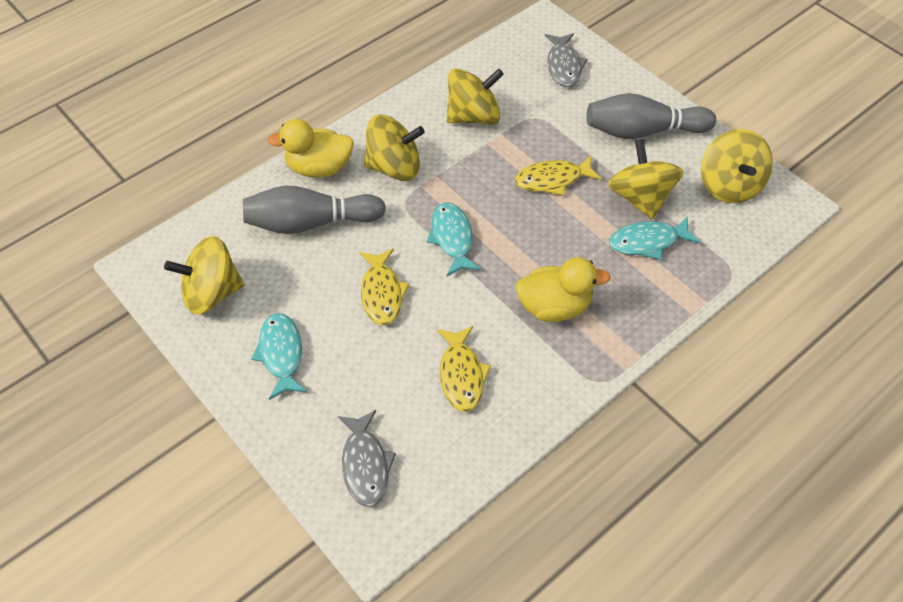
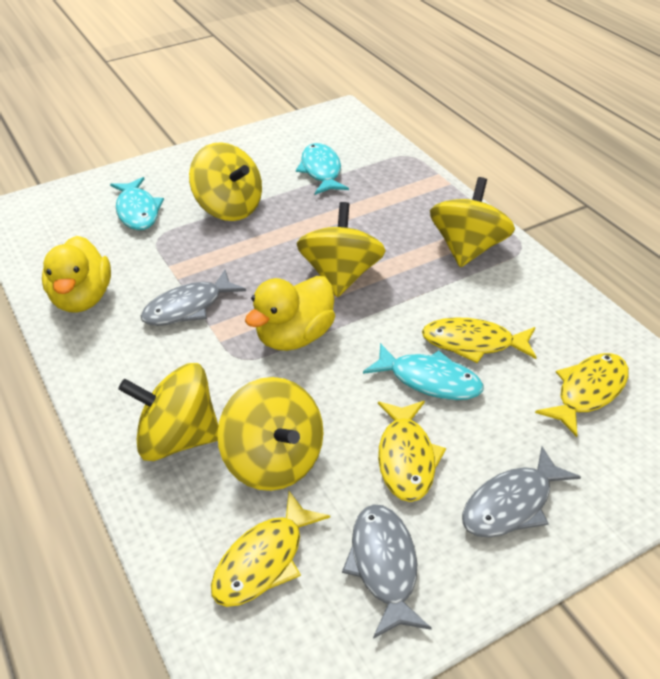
grey bowling pin: 2 -> 0
grey fish: 2 -> 3
yellow fish: 3 -> 4

